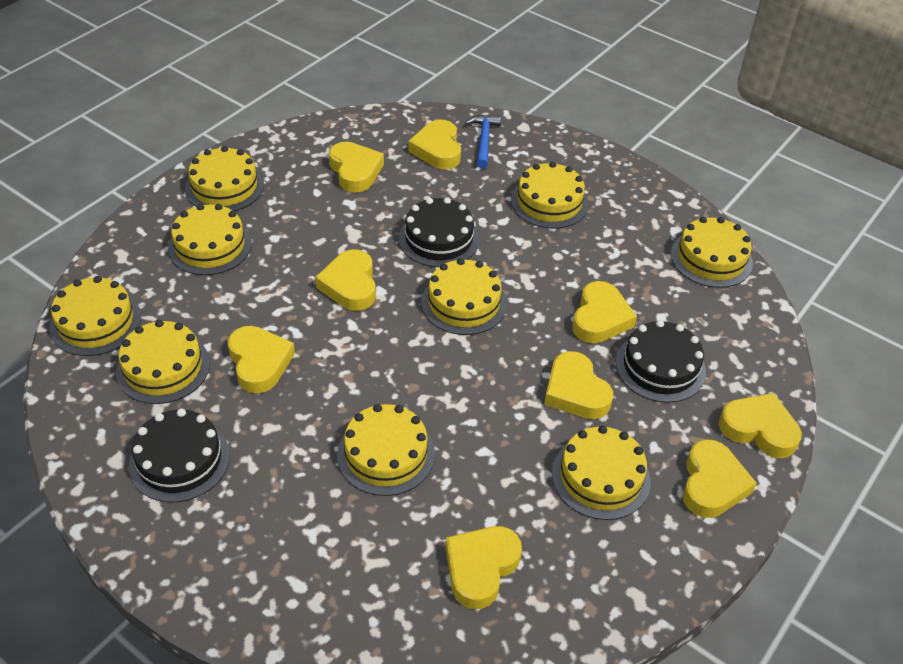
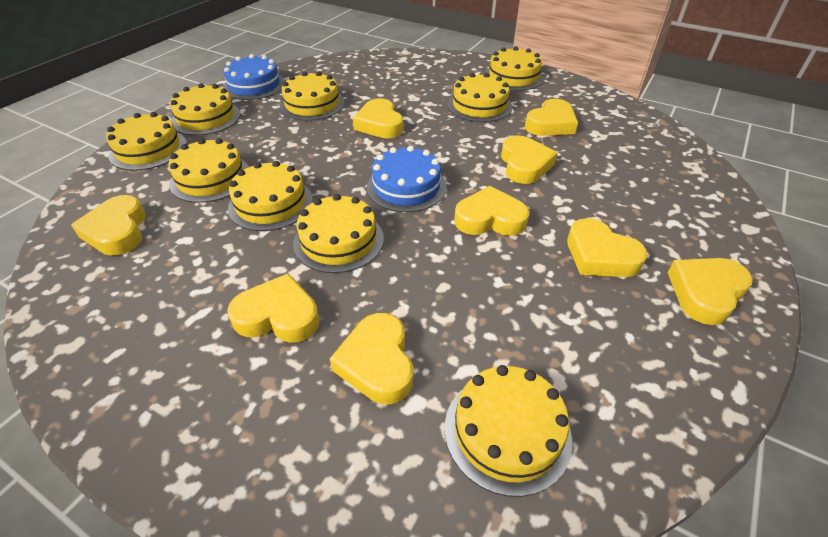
black cake: 3 -> 0
blue cake: 0 -> 2
blue hammer: 1 -> 0

